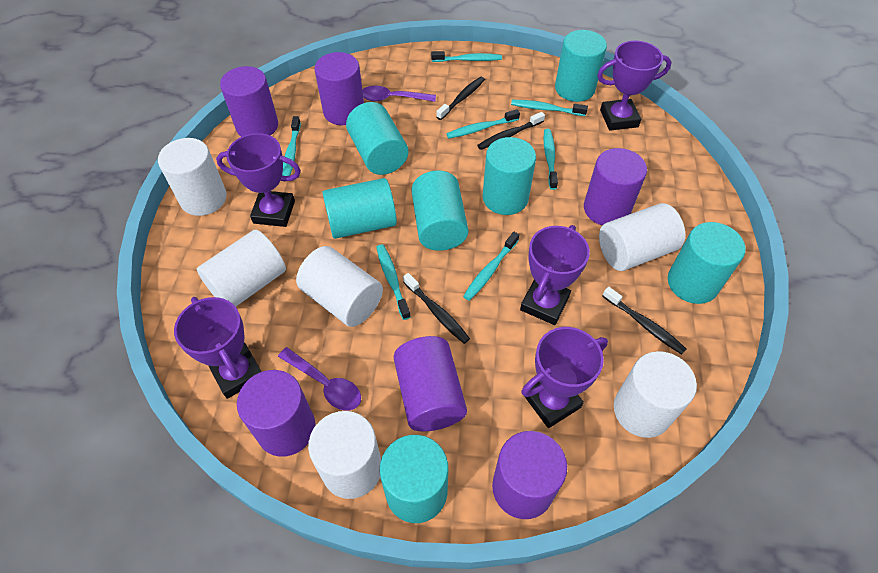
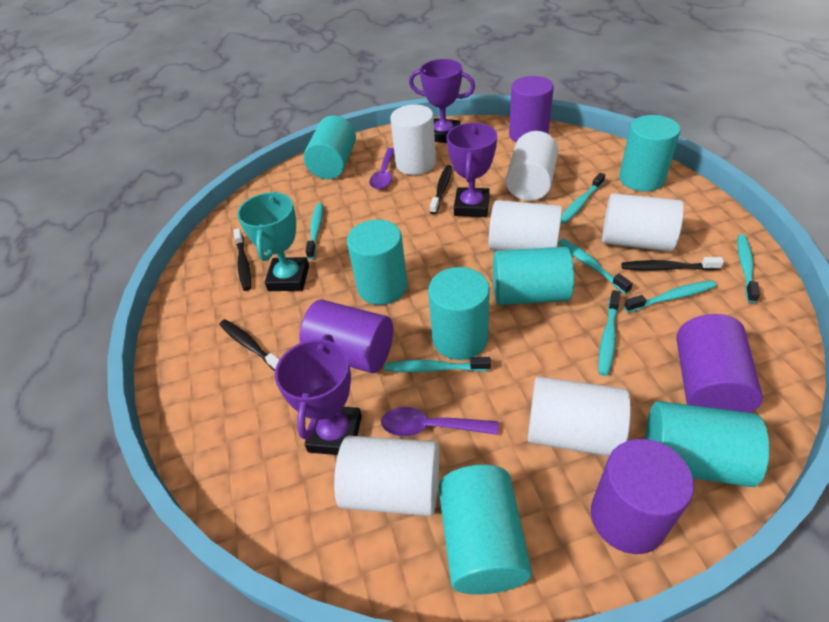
purple cylinder: 6 -> 4
purple trophy: 5 -> 3
turquoise trophy: 0 -> 1

